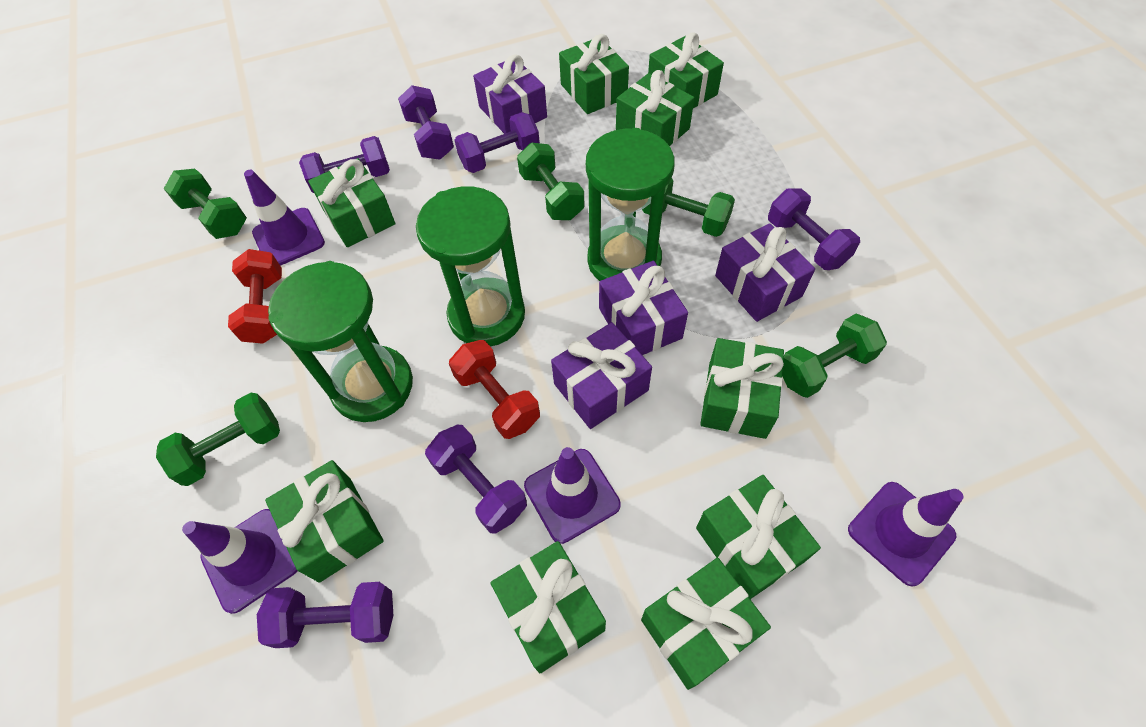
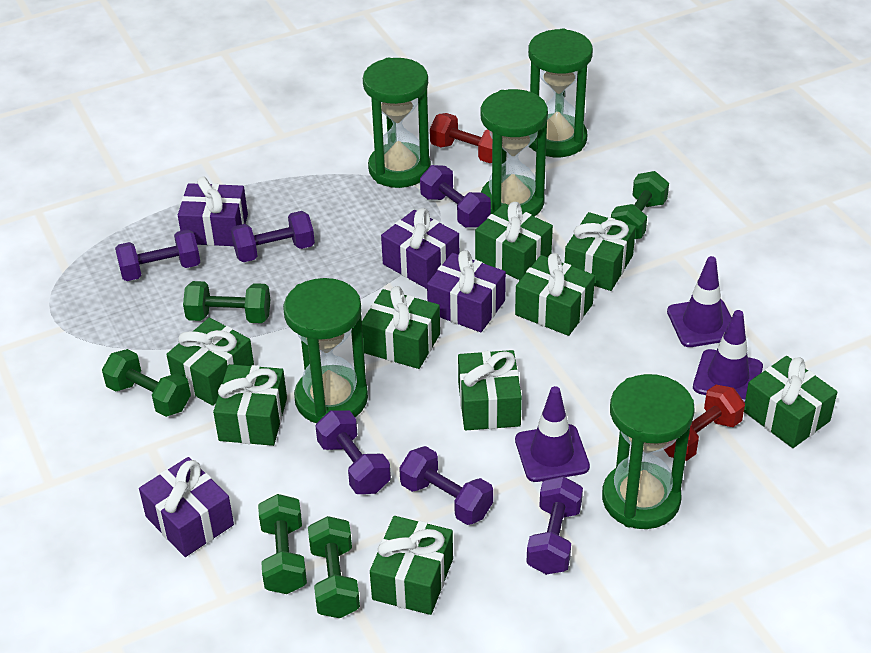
green hourglass: 3 -> 5
purple traffic cone: 4 -> 3

